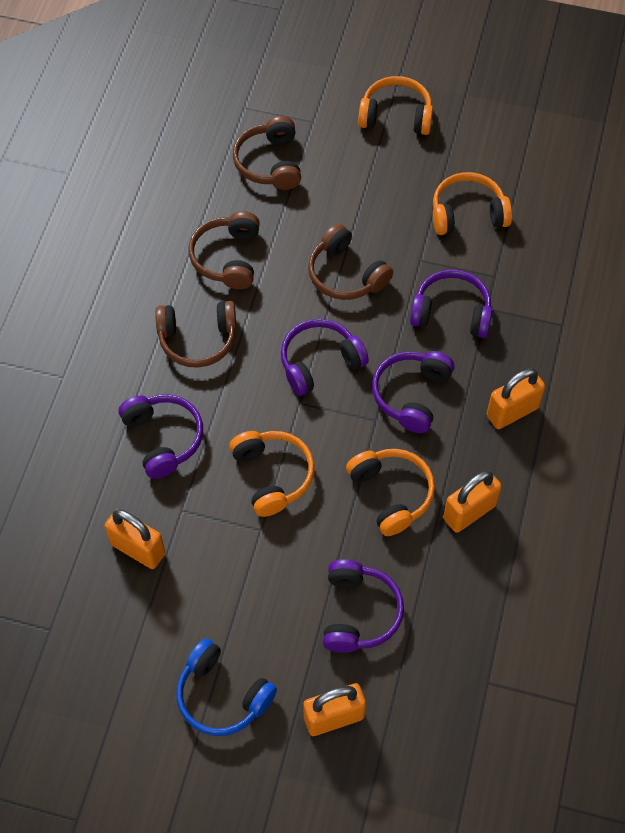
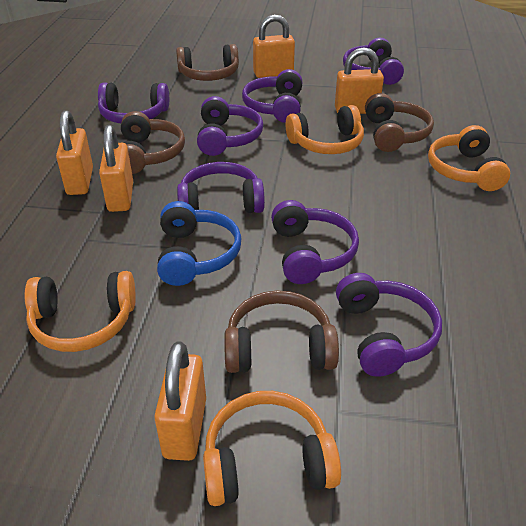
orange padlock: 4 -> 5
purple headphones: 5 -> 7

